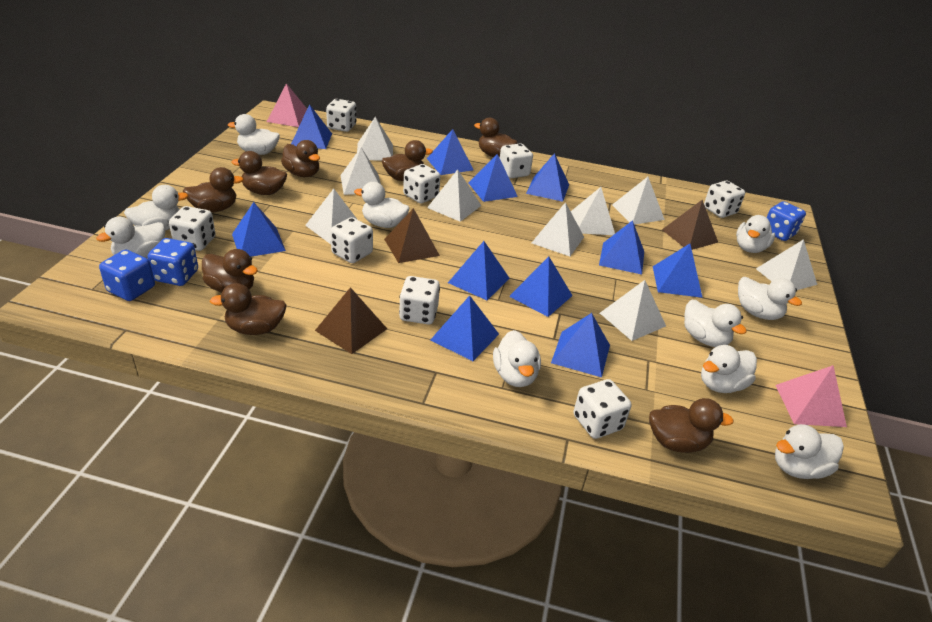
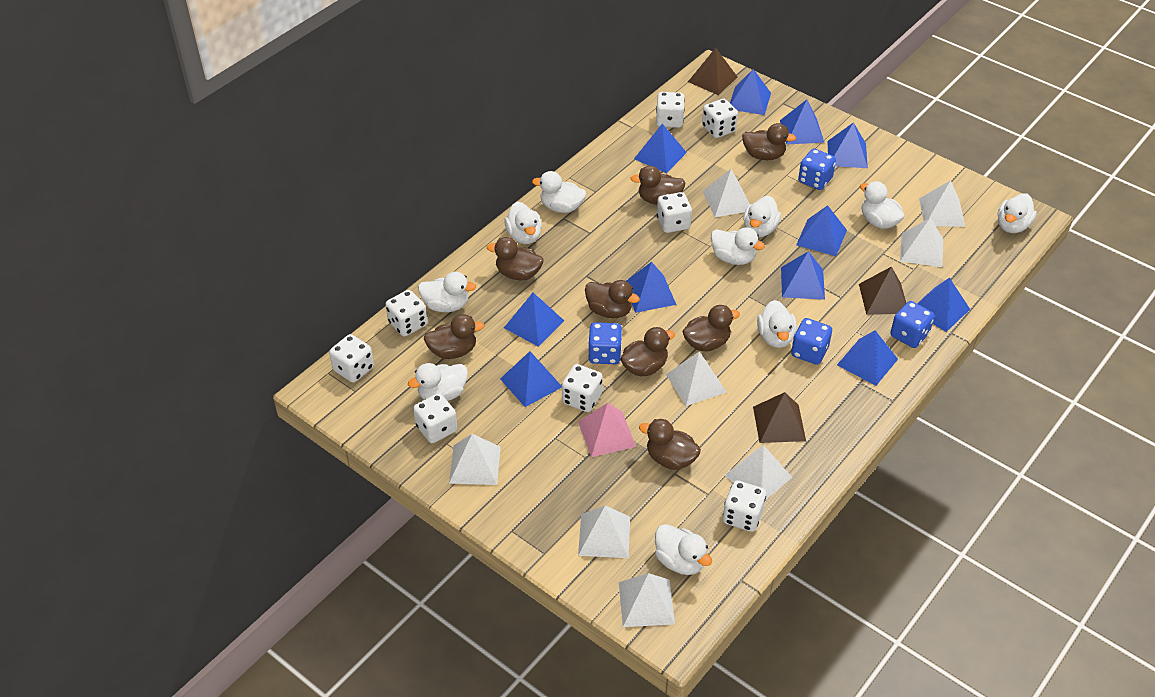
blue dice: 3 -> 4
pink pyramid: 2 -> 1
white pyramid: 9 -> 8

